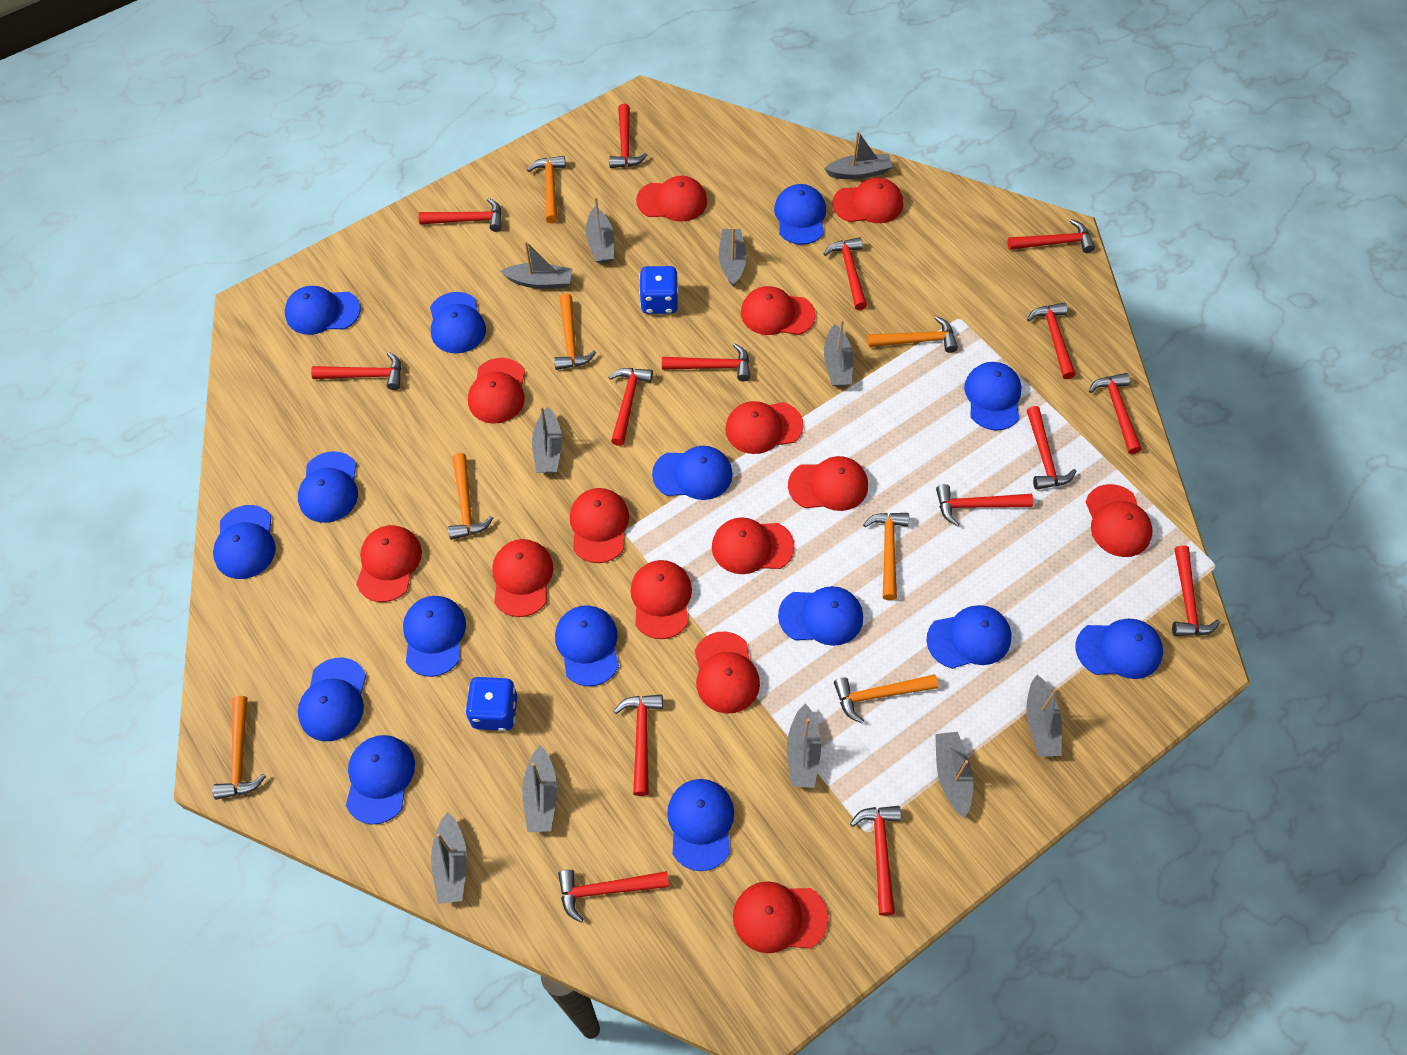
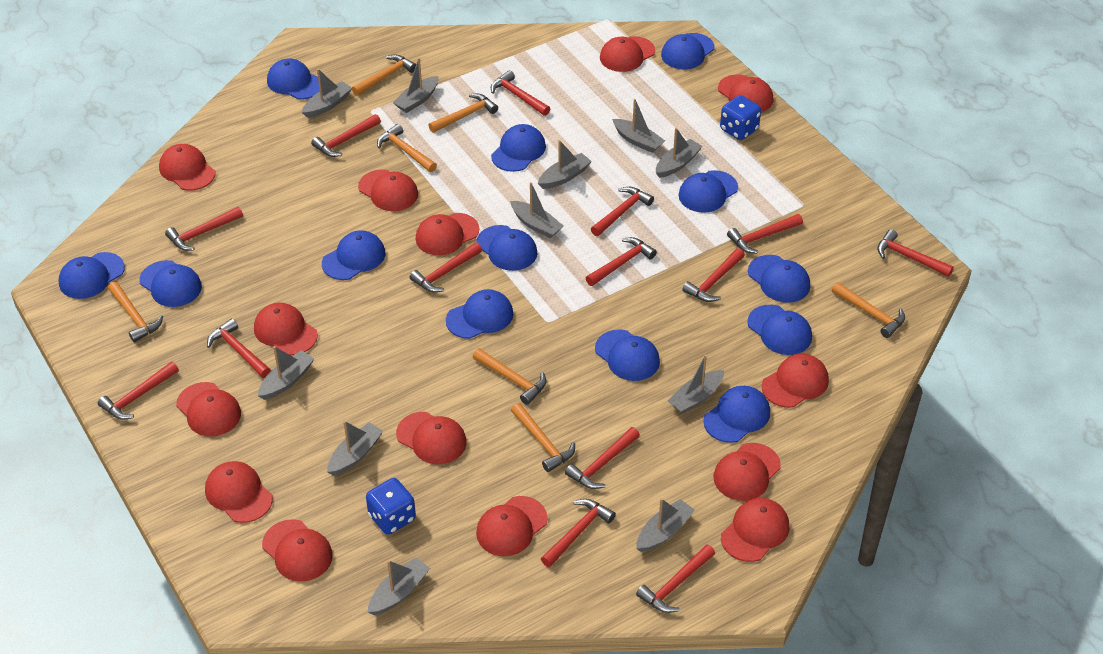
blue cap: 15 -> 13
red hammer: 15 -> 14

